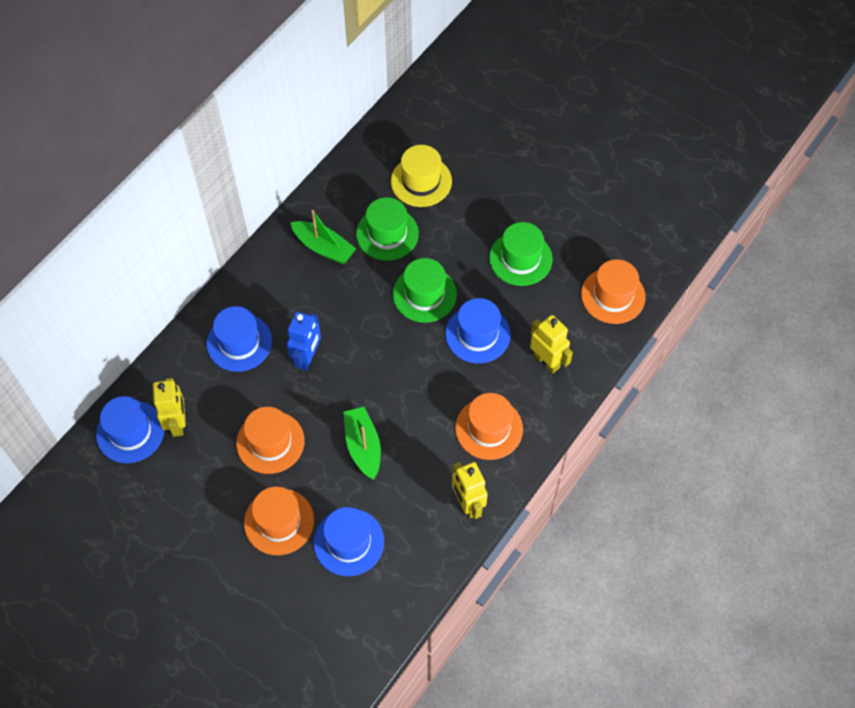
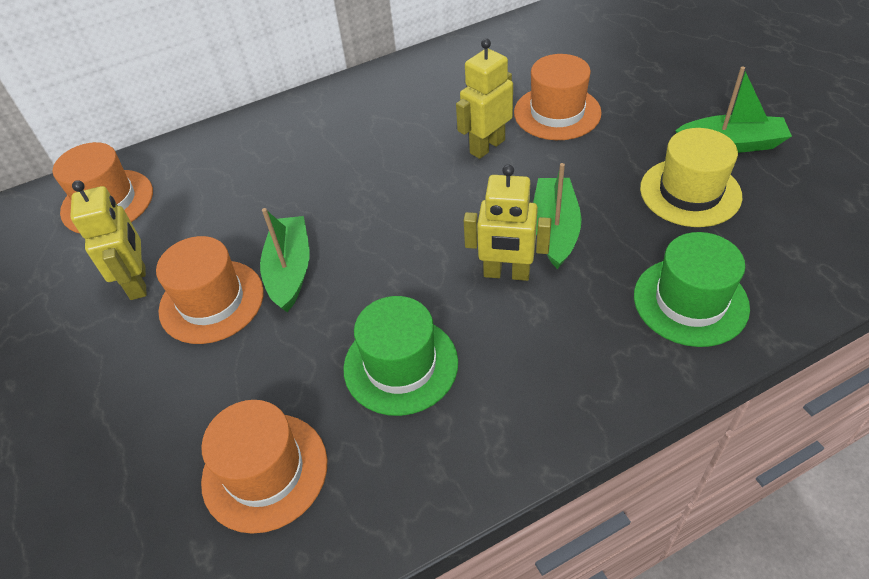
blue hat: 4 -> 0
blue robot: 1 -> 0
green boat: 2 -> 3
green hat: 3 -> 2

